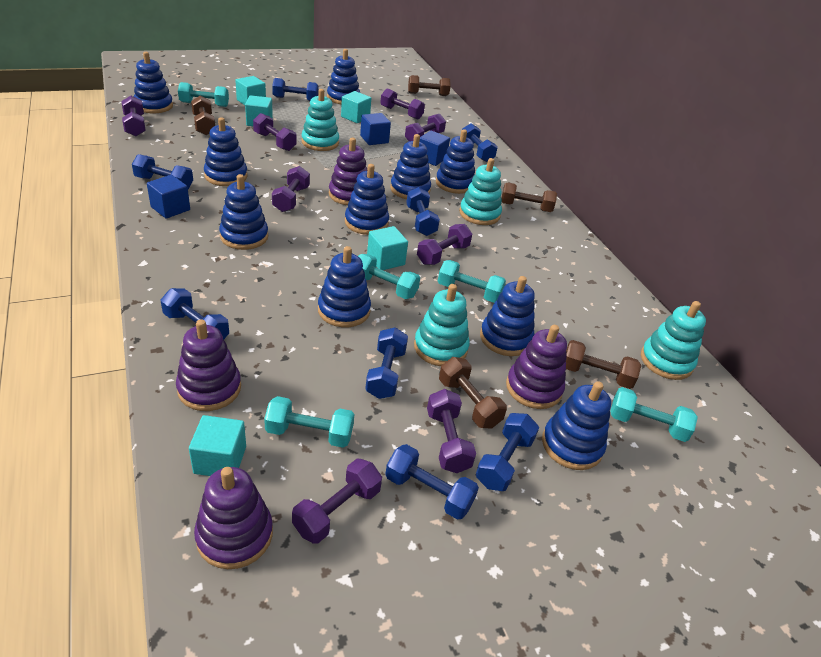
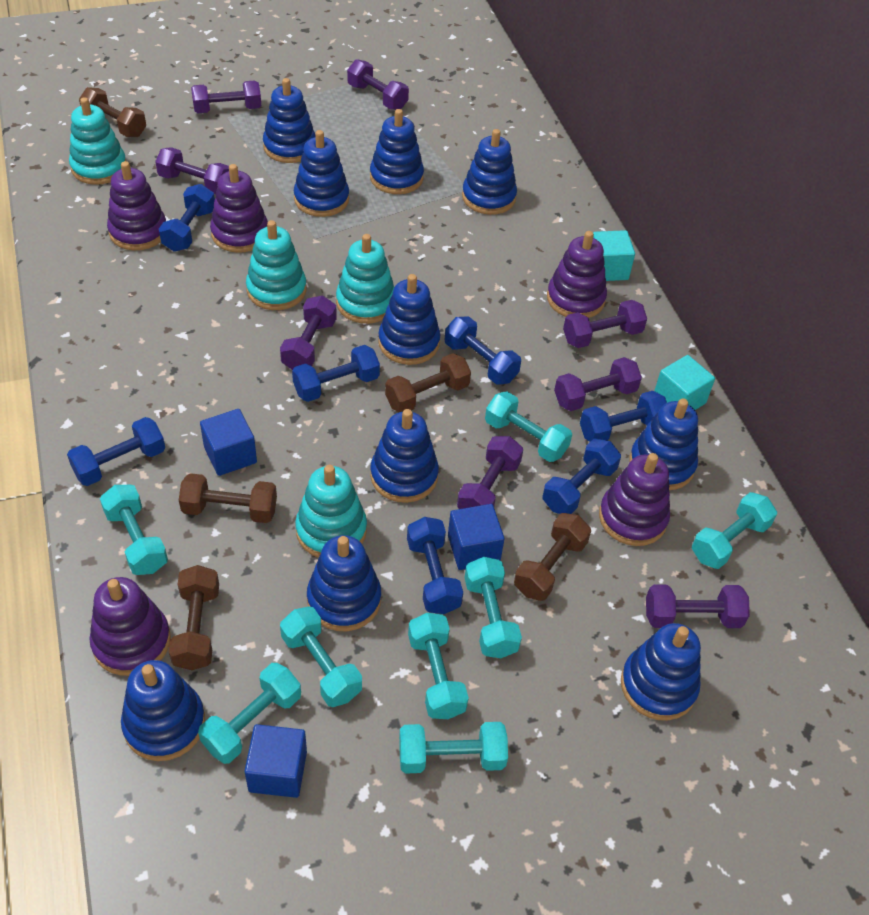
blue dumbbell: 8 -> 7
purple stacking toy: 4 -> 5
turquoise cube: 5 -> 2
turquoise dumbbell: 5 -> 8

